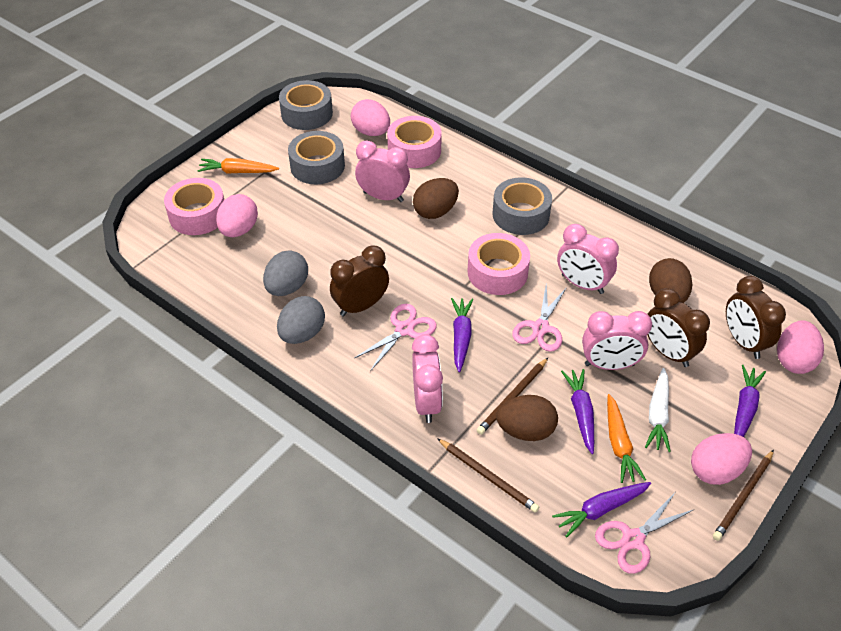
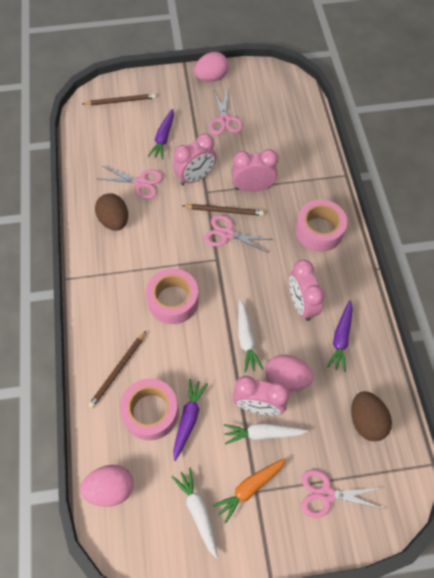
brown clock: 3 -> 0
brown egg: 3 -> 2
grey egg: 2 -> 0
grey tape: 3 -> 0
orange carrot: 2 -> 1
pink egg: 4 -> 3
pink scissors: 3 -> 4
purple carrot: 4 -> 3
white carrot: 1 -> 3

